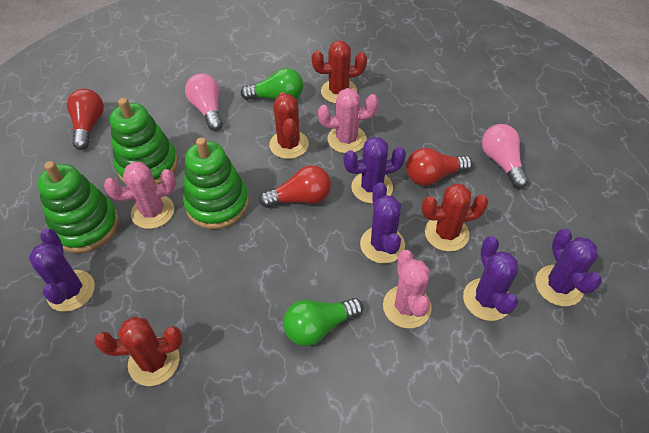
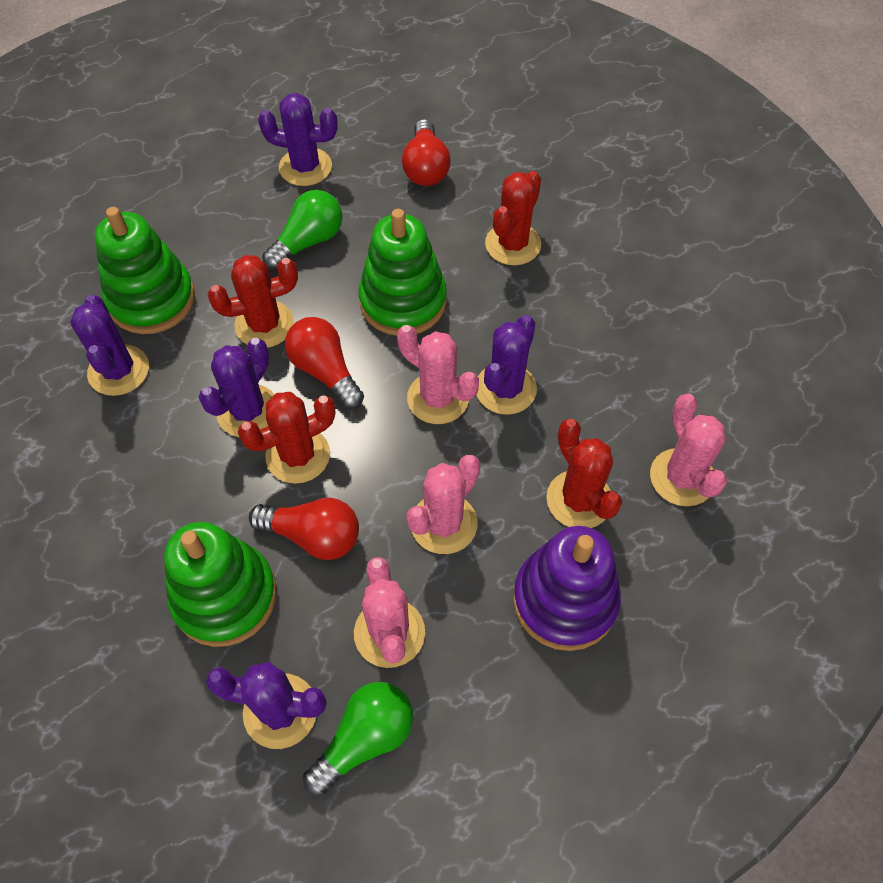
pink cactus: 3 -> 4
pink light bulb: 2 -> 0
purple stacking toy: 0 -> 1

